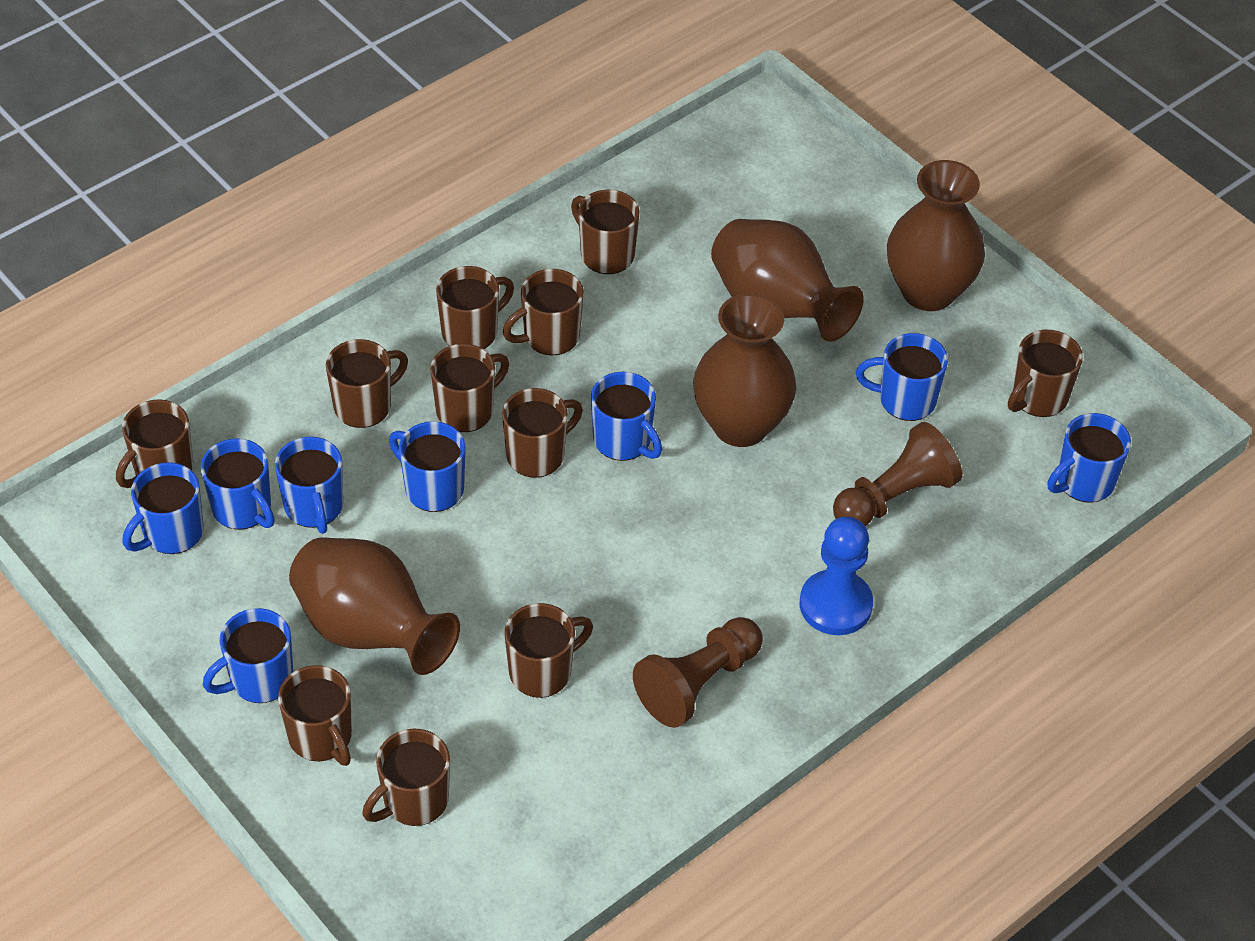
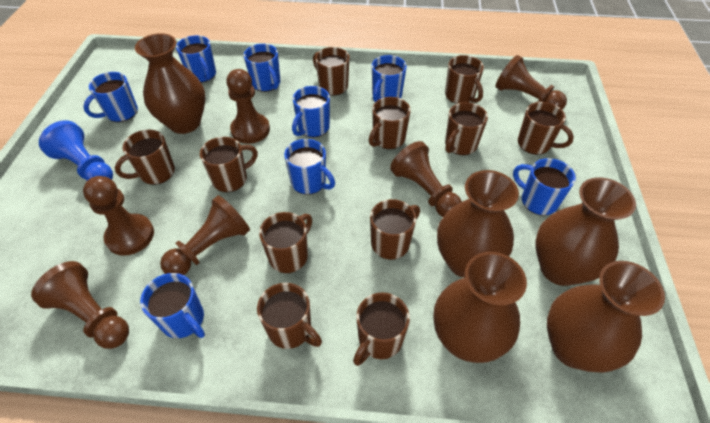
brown pawn: 2 -> 6
brown vase: 4 -> 5

